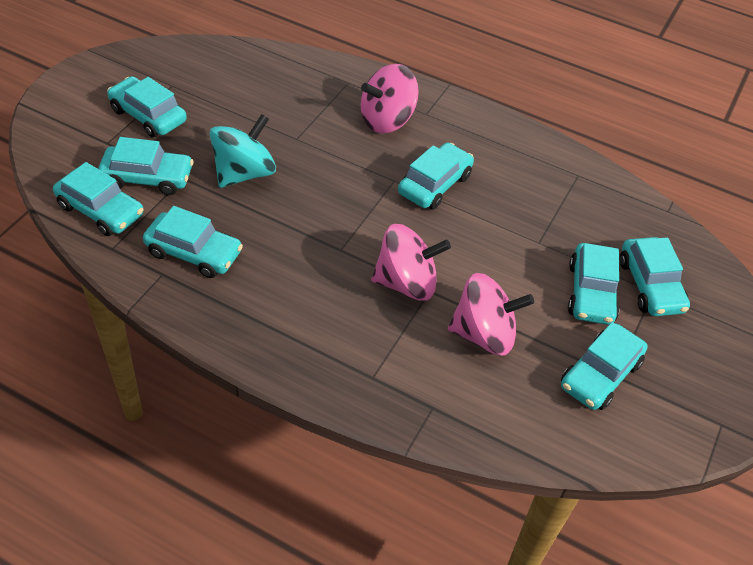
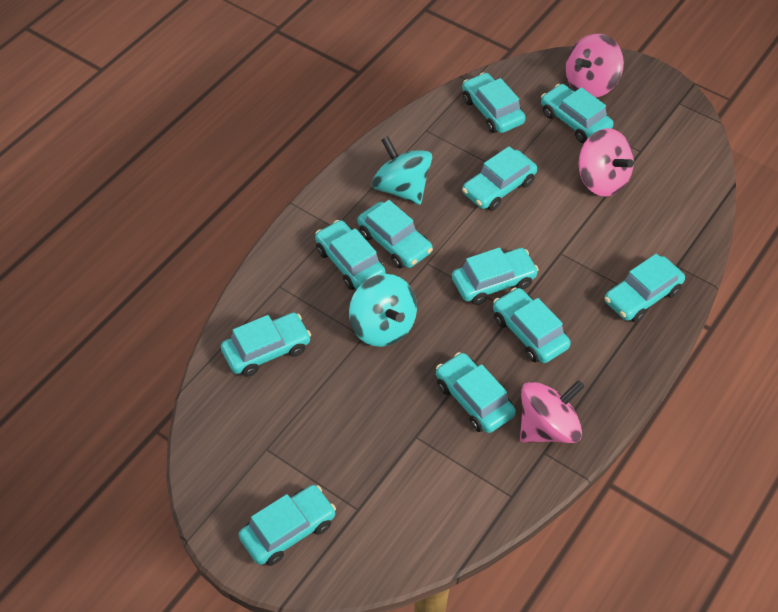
turquoise car: 8 -> 11
turquoise spinning top: 1 -> 2

